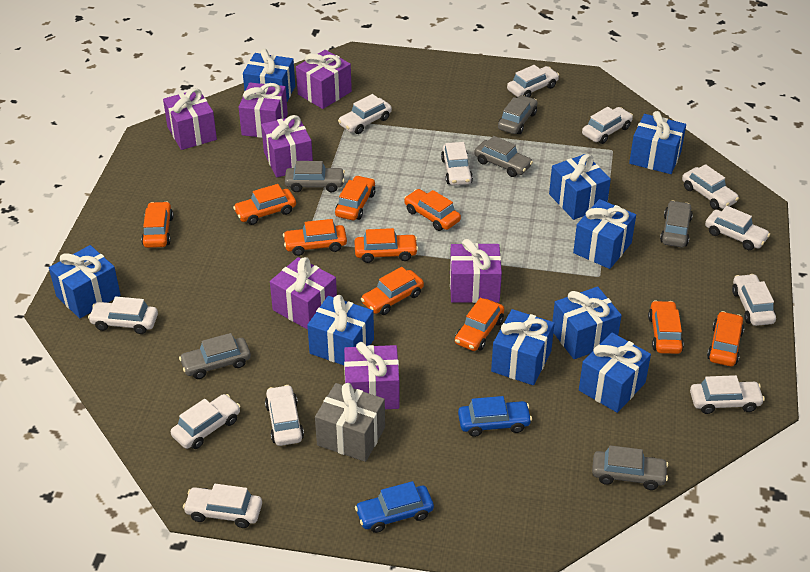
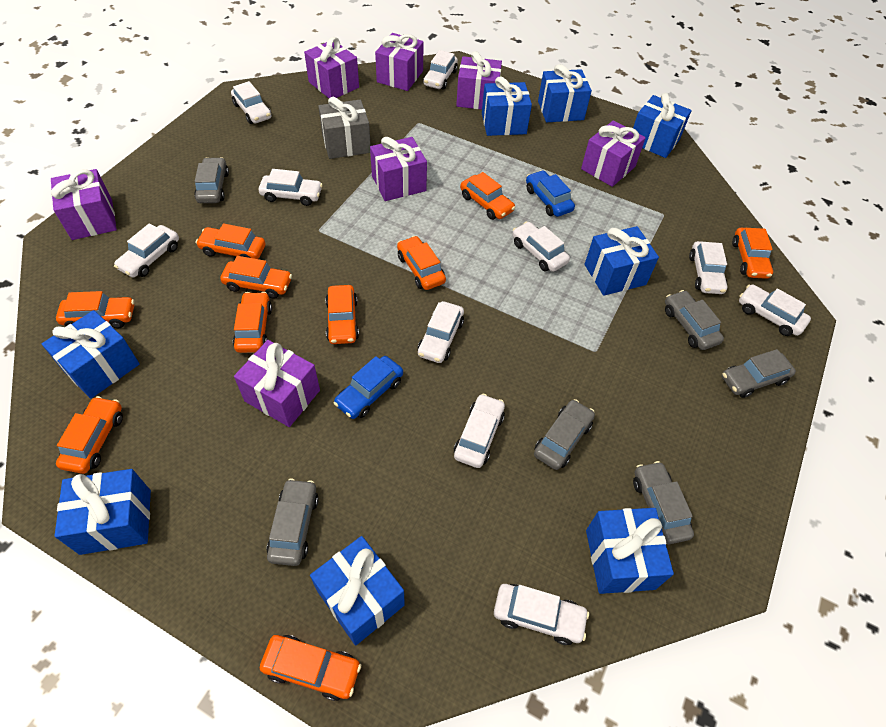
blue gift: 9 -> 8
white car: 12 -> 10

